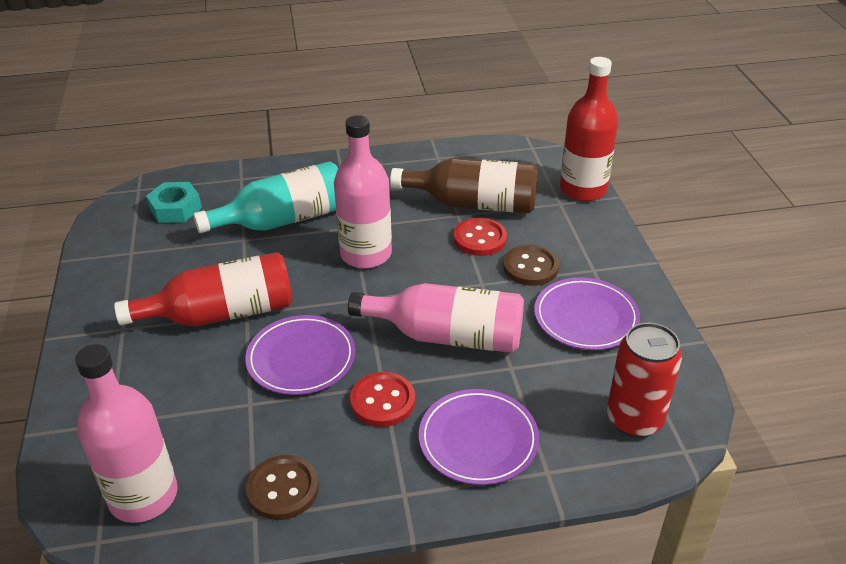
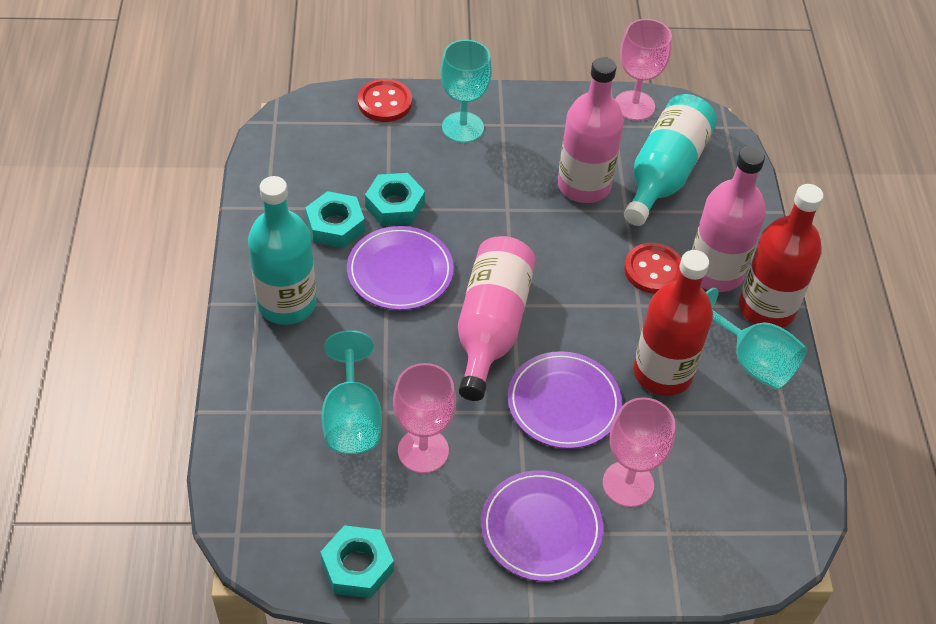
brown bottle: 1 -> 0
brown button: 2 -> 0
pink goblet: 0 -> 3
red can: 1 -> 0
turquoise bottle: 1 -> 2
turquoise goblet: 0 -> 3
turquoise nut: 1 -> 3

